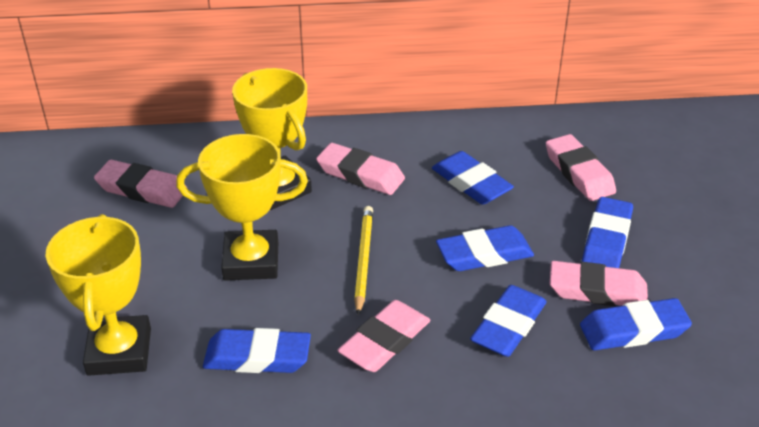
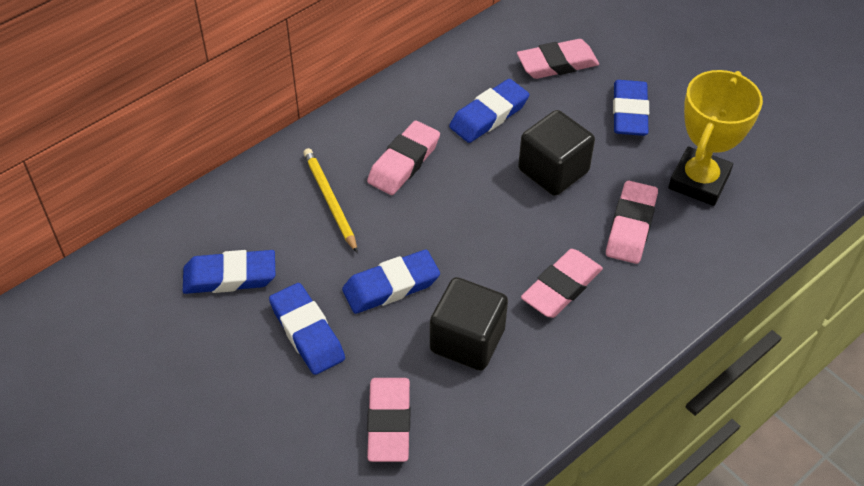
black cube: 0 -> 2
blue eraser: 6 -> 5
yellow trophy: 3 -> 1

